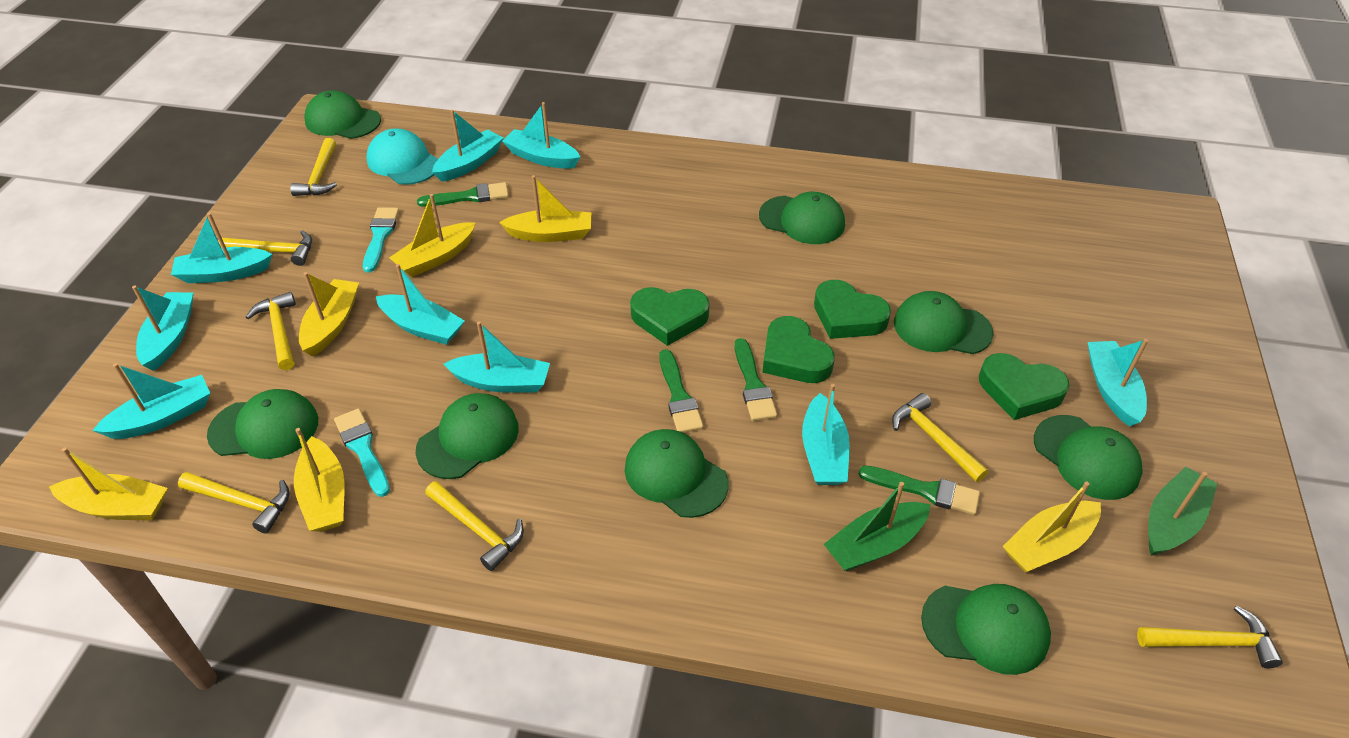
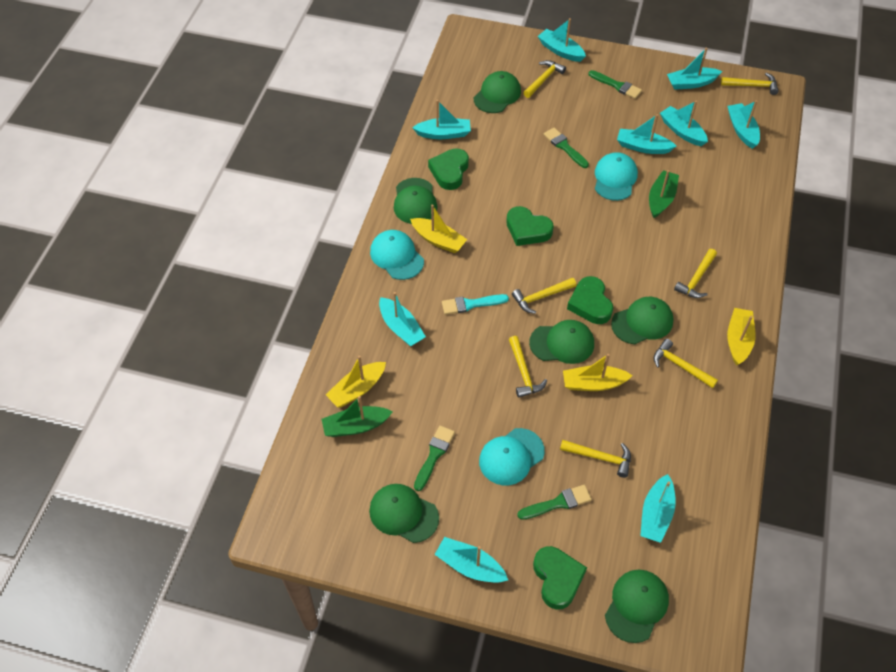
green cap: 8 -> 6
turquoise brush: 2 -> 1
turquoise cap: 1 -> 3
yellow boat: 6 -> 4

